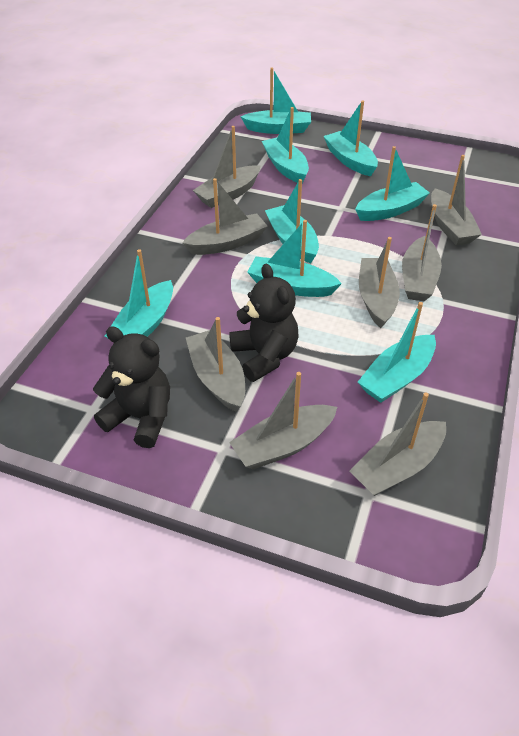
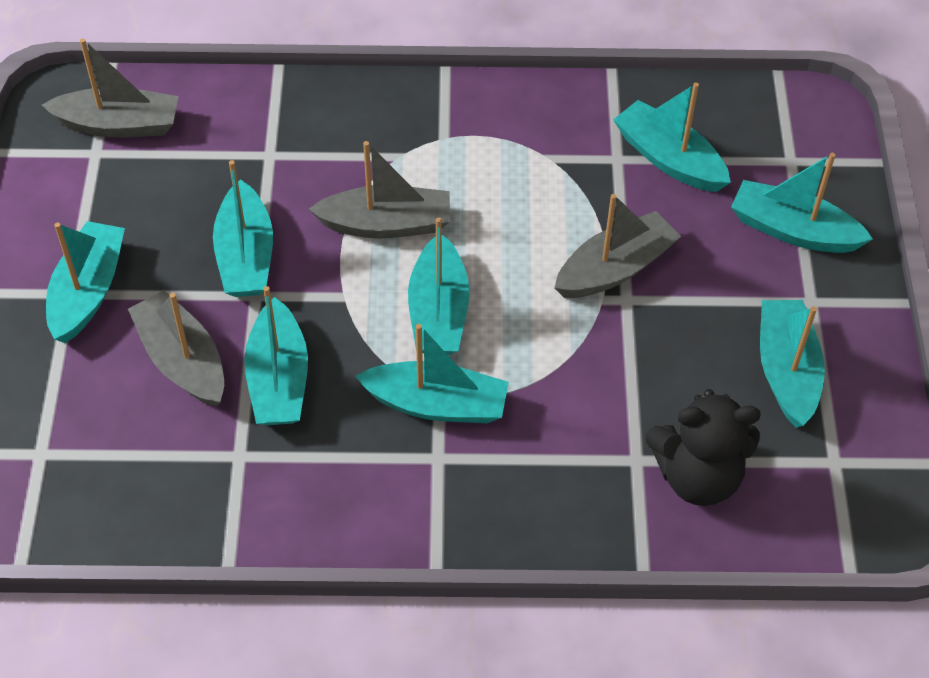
black teddy bear: 2 -> 1
grey boat: 8 -> 4

